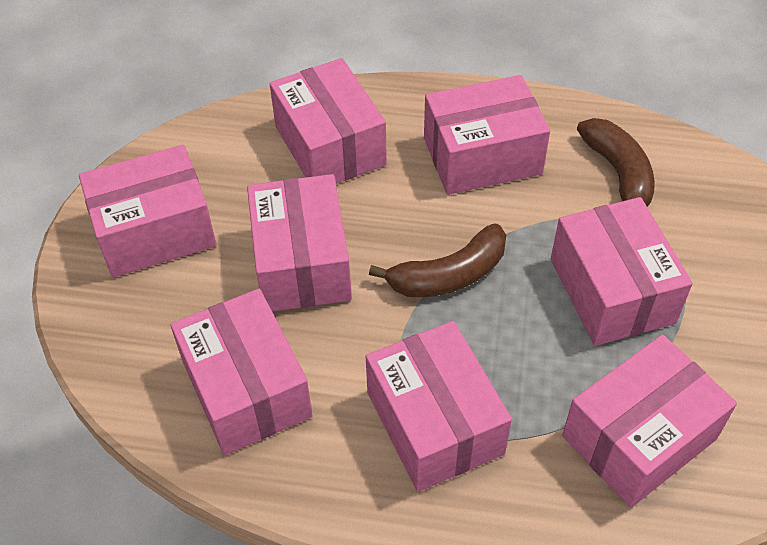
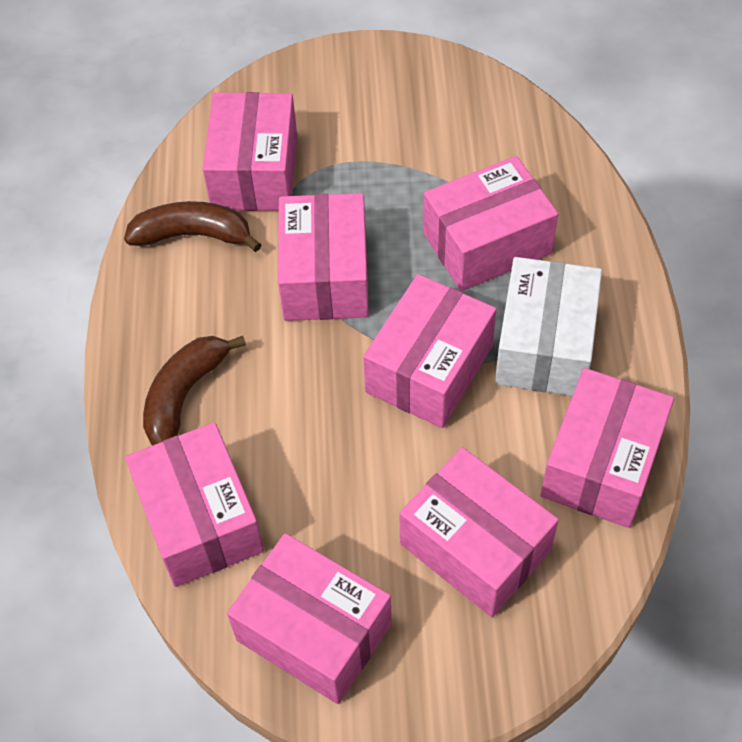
white box: 0 -> 1

